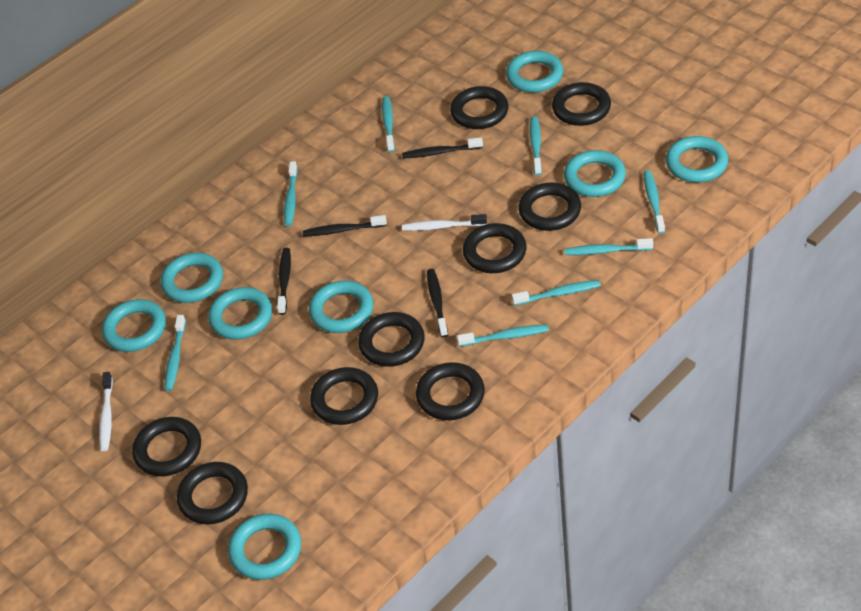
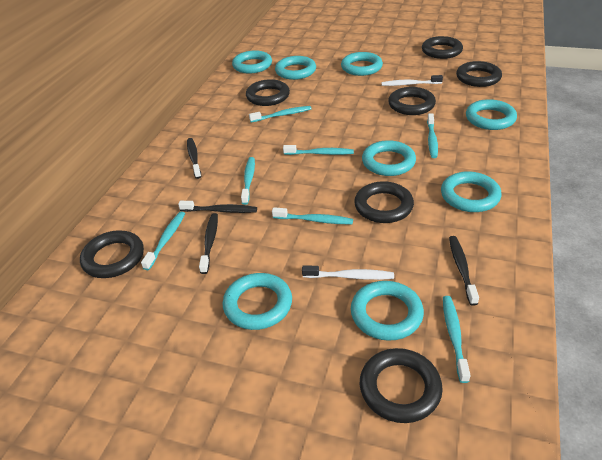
black ring: 9 -> 7
turquoise toothbrush: 8 -> 7

